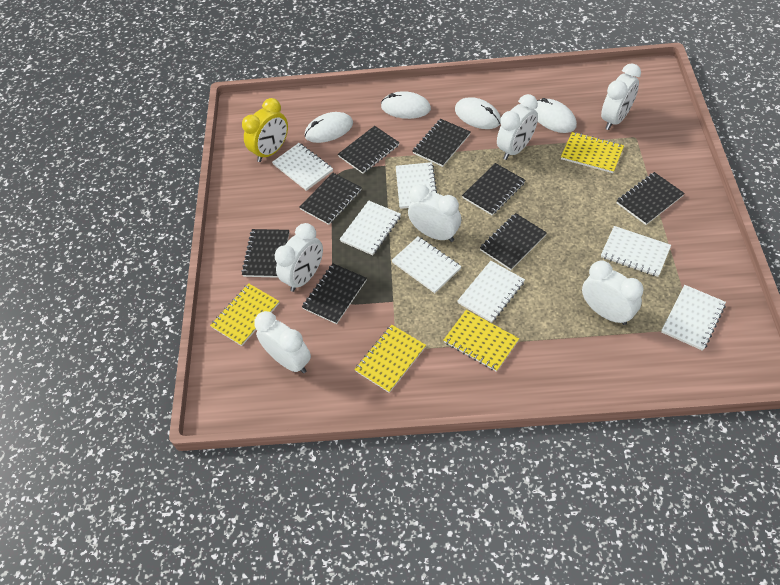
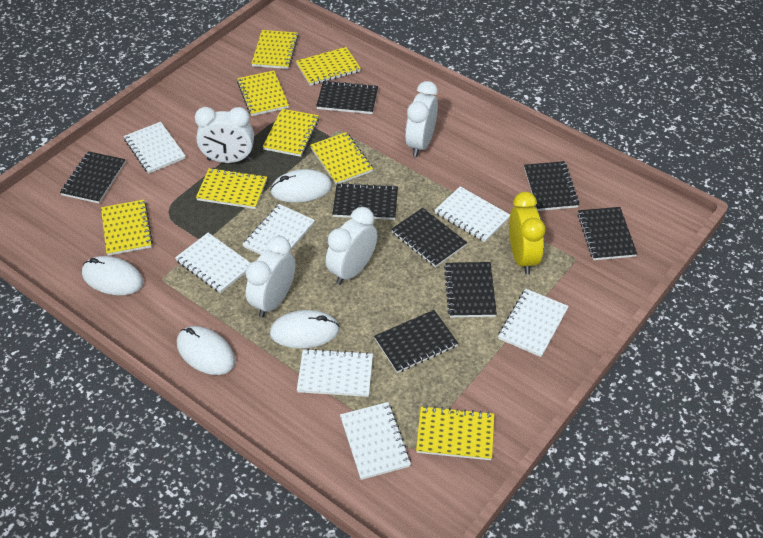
white clock: 6 -> 4
yellow notebook: 4 -> 8

